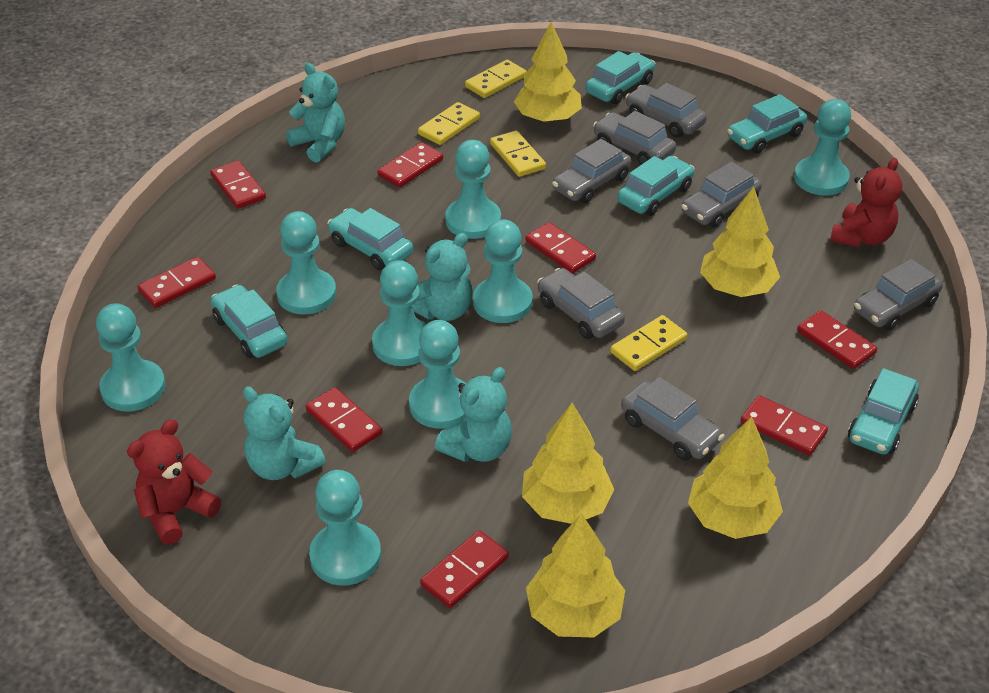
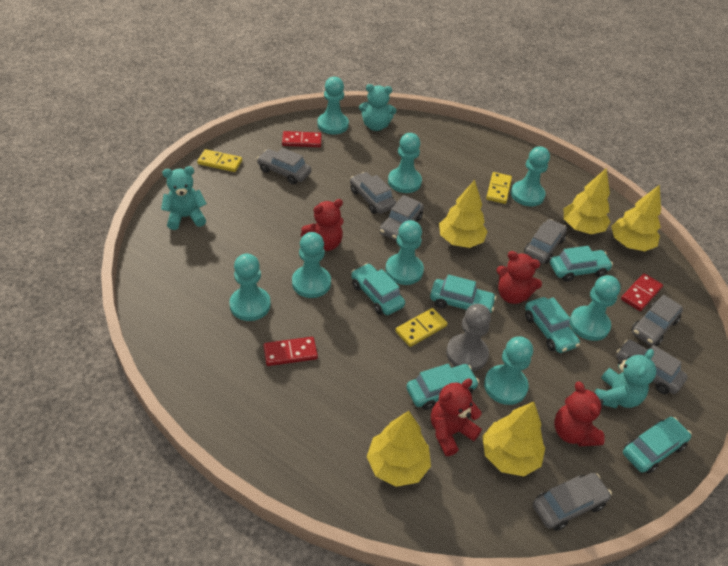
grey pawn: 0 -> 1
red domino: 8 -> 3
red teddy bear: 2 -> 4
turquoise teddy bear: 4 -> 3
yellow domino: 4 -> 3

